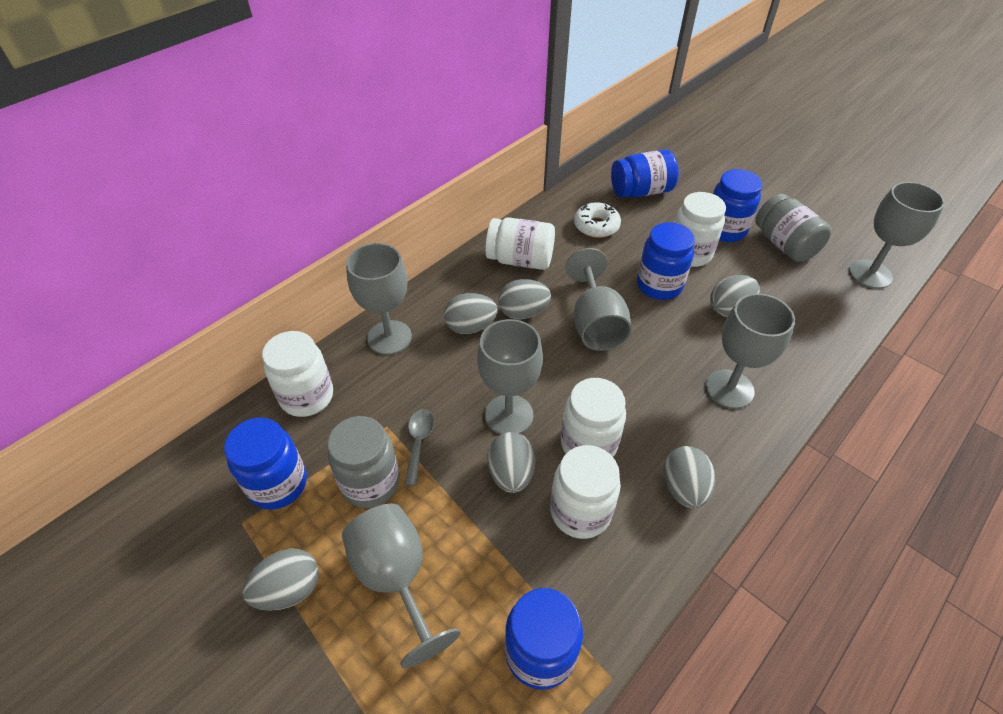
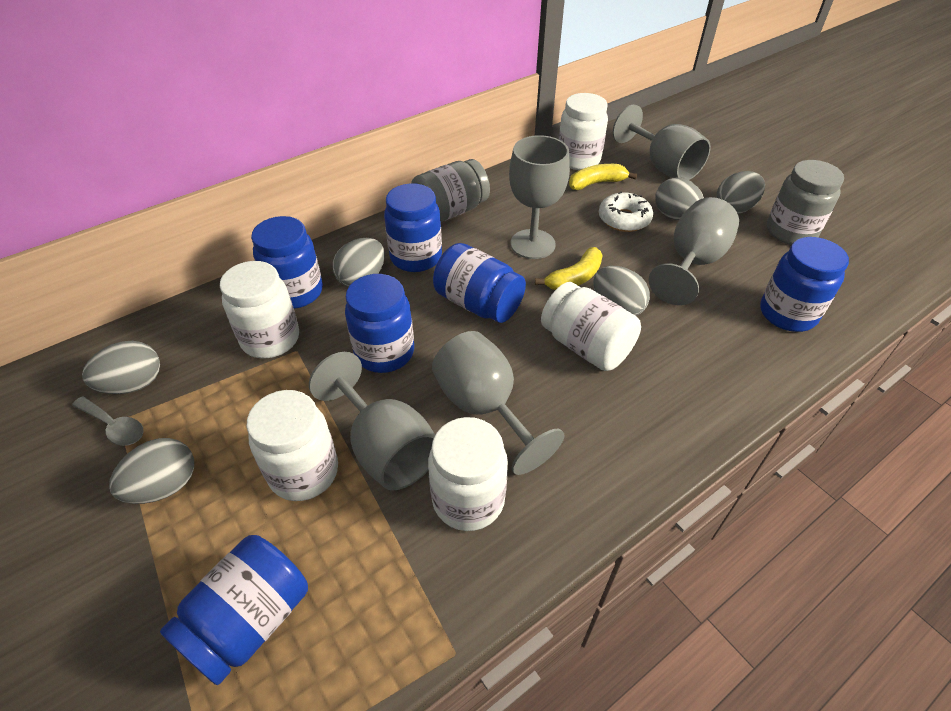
blue jar: 5 -> 6
grey goblet: 6 -> 5
yellow banana: 0 -> 2

